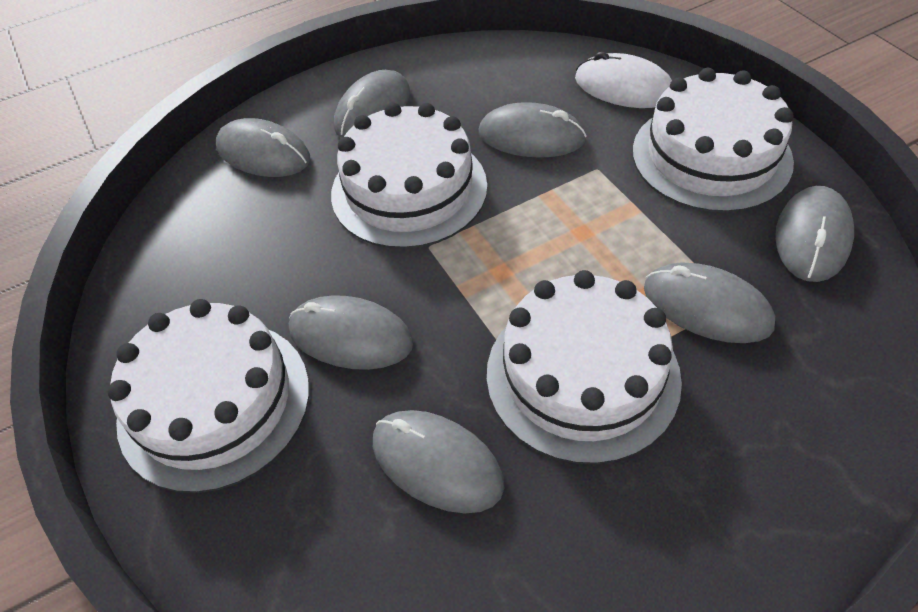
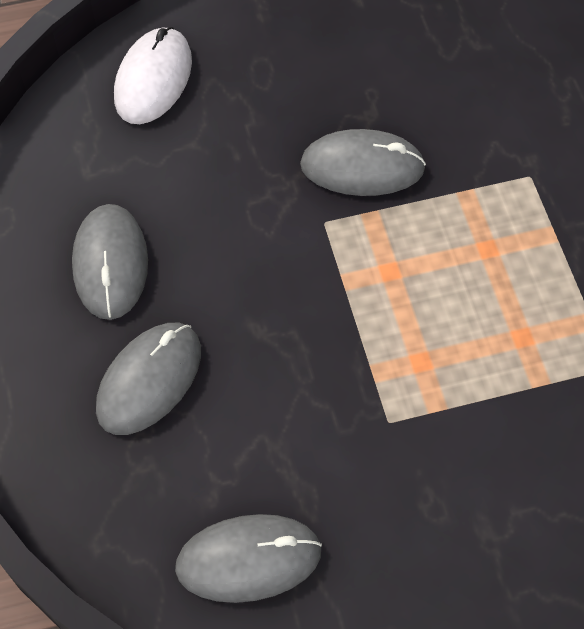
grey mouse: 7 -> 4
white cake: 4 -> 0

